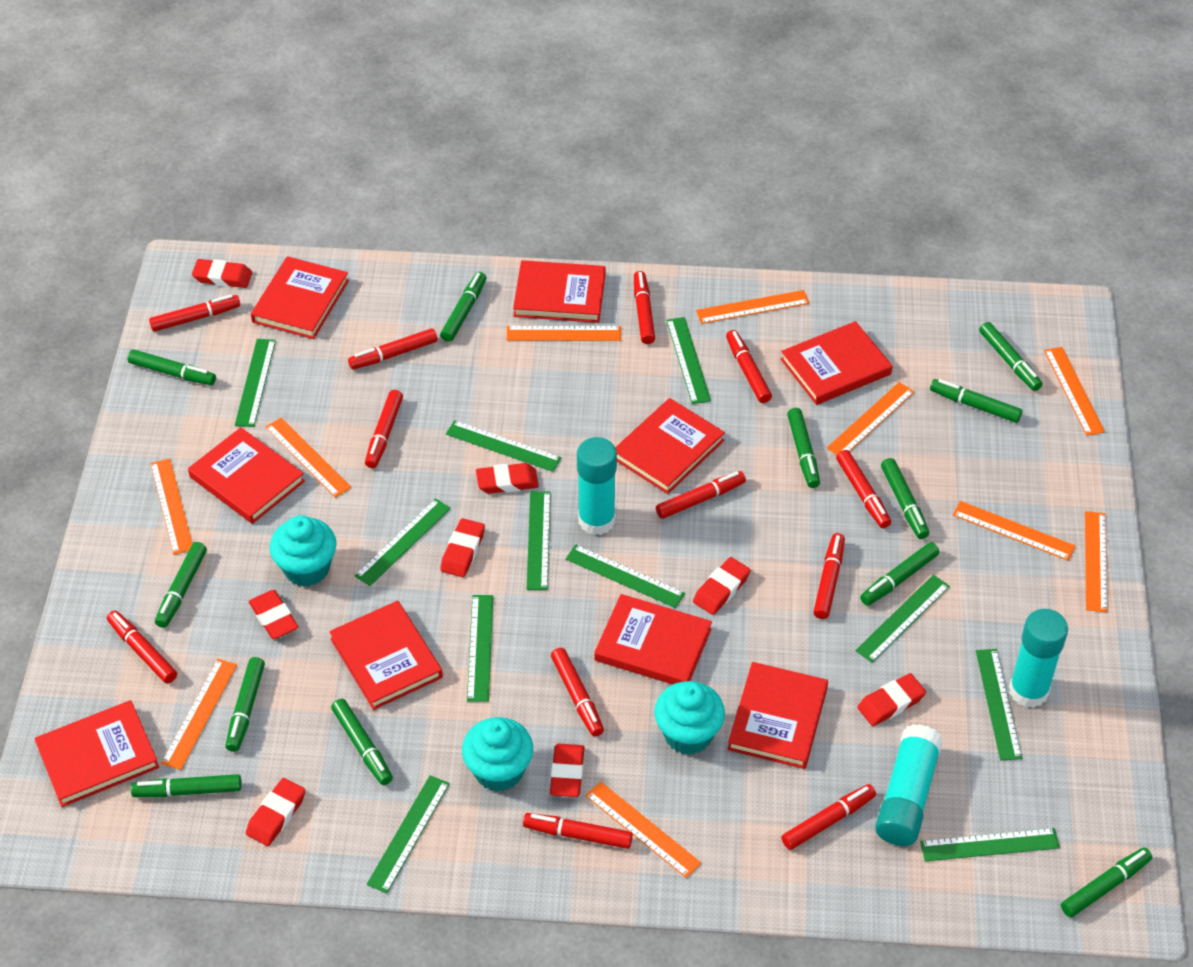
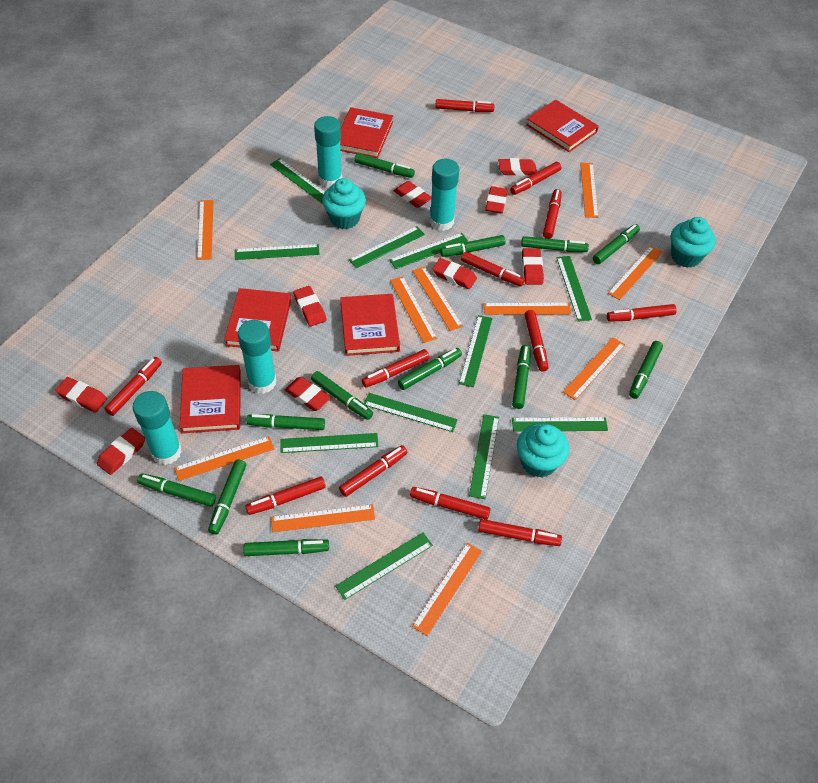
red book: 9 -> 5
red eraser: 8 -> 9
turquoise glue stick: 3 -> 4

